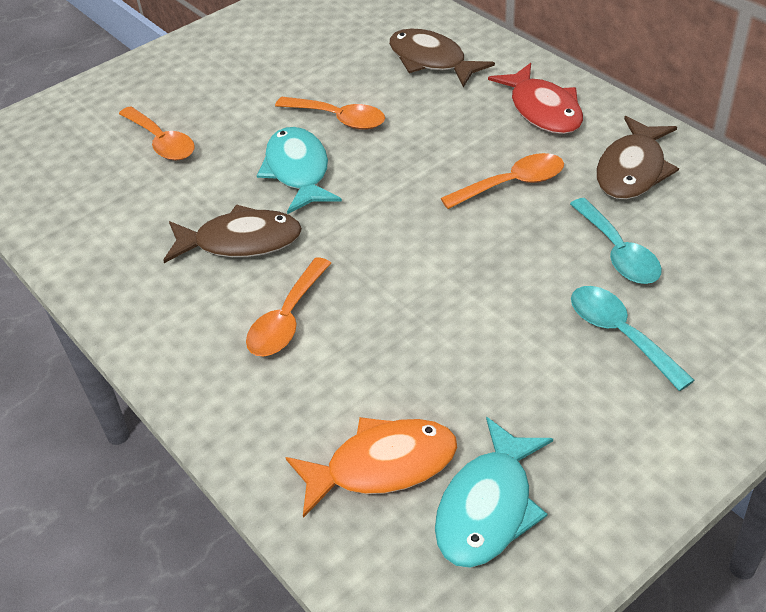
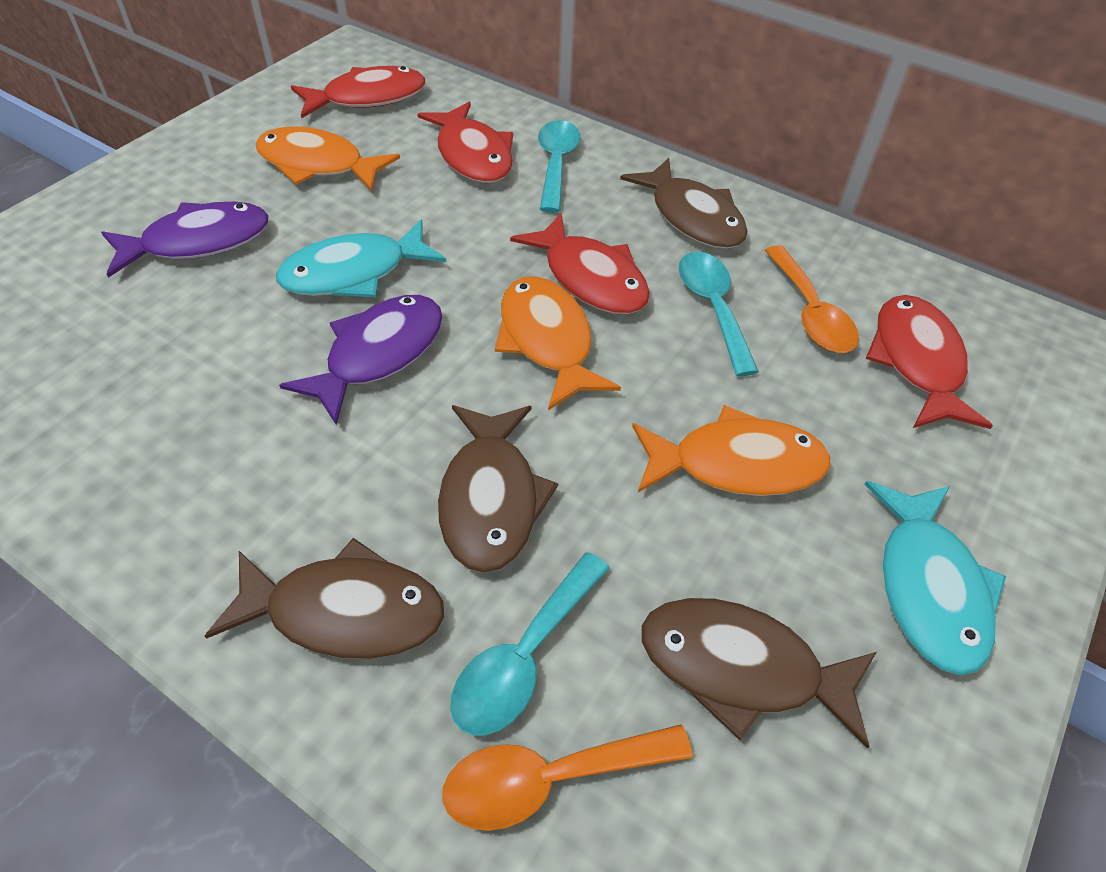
brown fish: 3 -> 4
orange fish: 1 -> 3
orange spoon: 4 -> 2
purple fish: 0 -> 2
red fish: 1 -> 4
turquoise spoon: 2 -> 3

